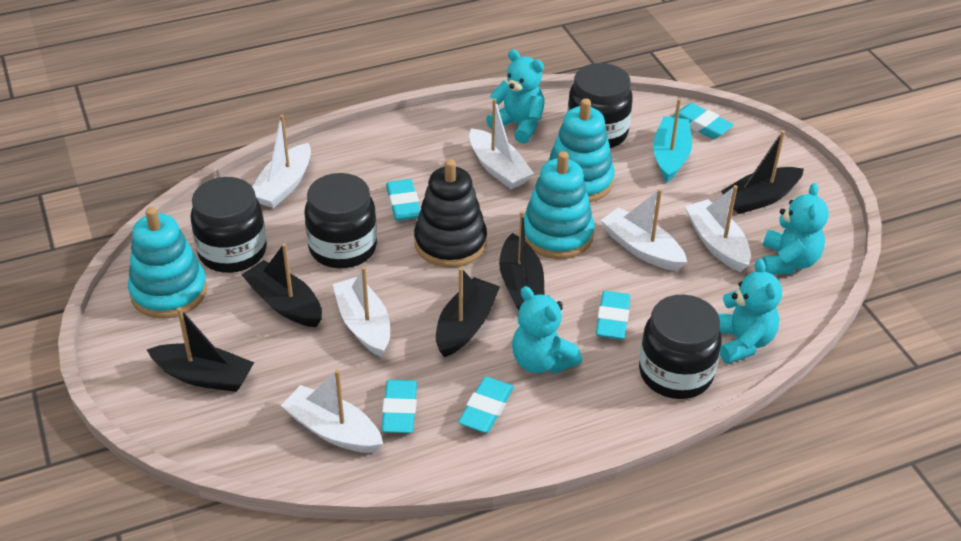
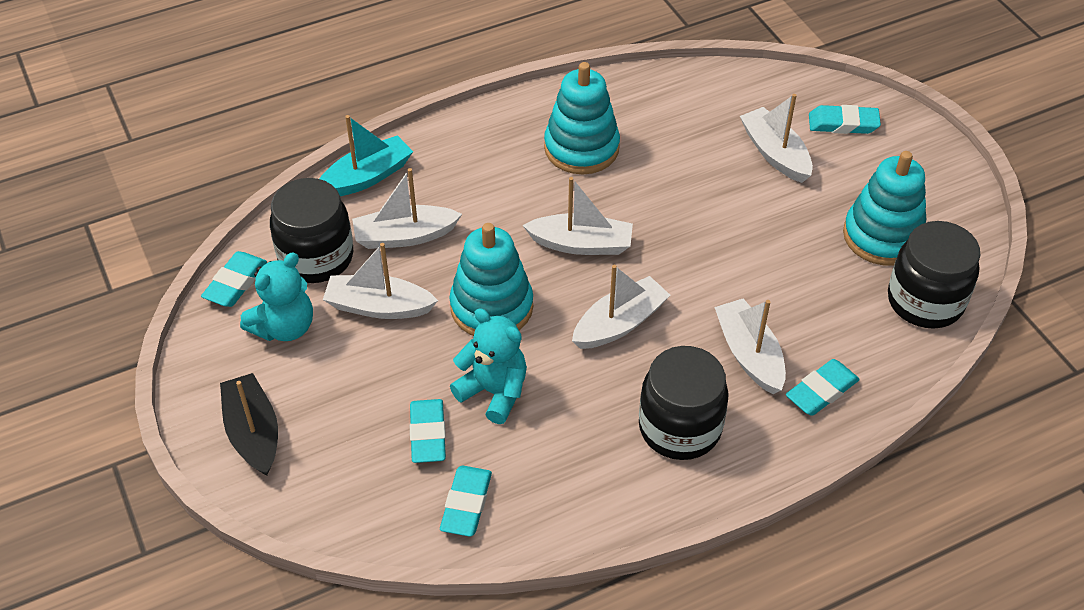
black boat: 5 -> 1
black jar: 4 -> 3
black stacking toy: 1 -> 0
turquoise teddy bear: 4 -> 2

